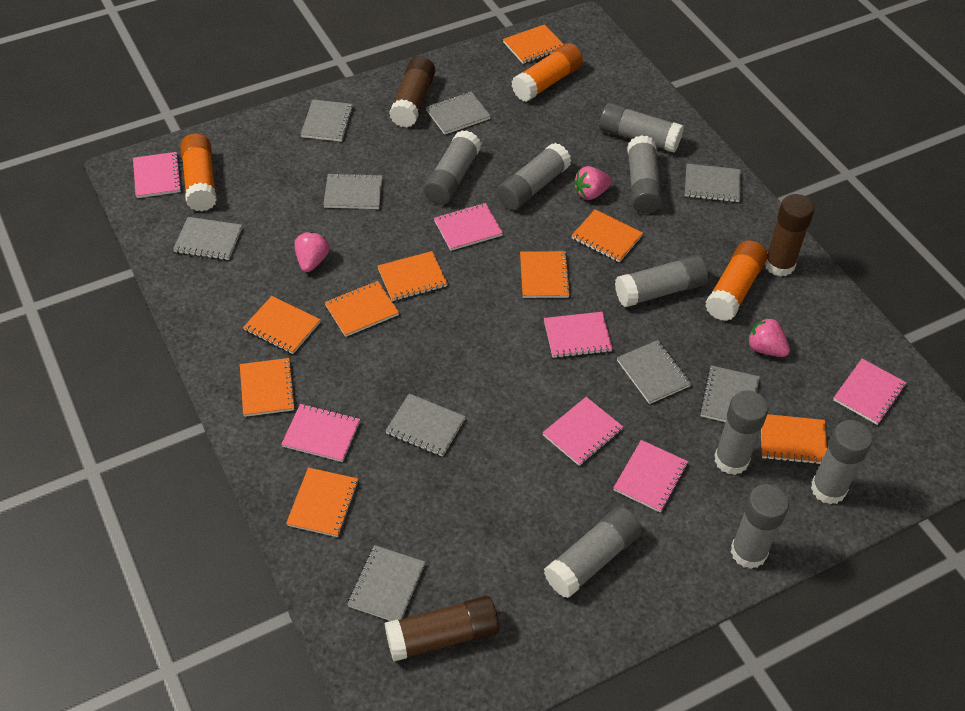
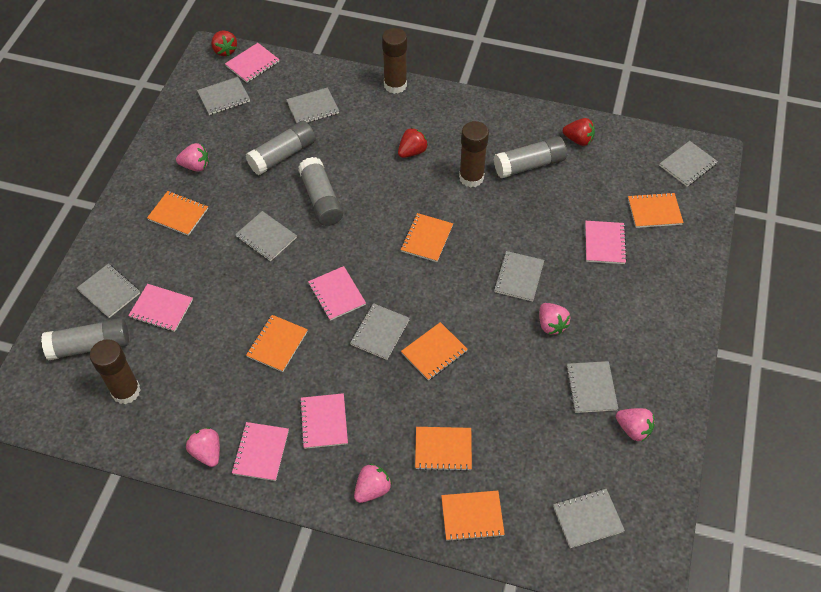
grey glue stick: 9 -> 4
orange glue stick: 3 -> 0
orange notebook: 9 -> 7
pink notebook: 7 -> 6
pink strawberry: 3 -> 5
red strawberry: 0 -> 3

